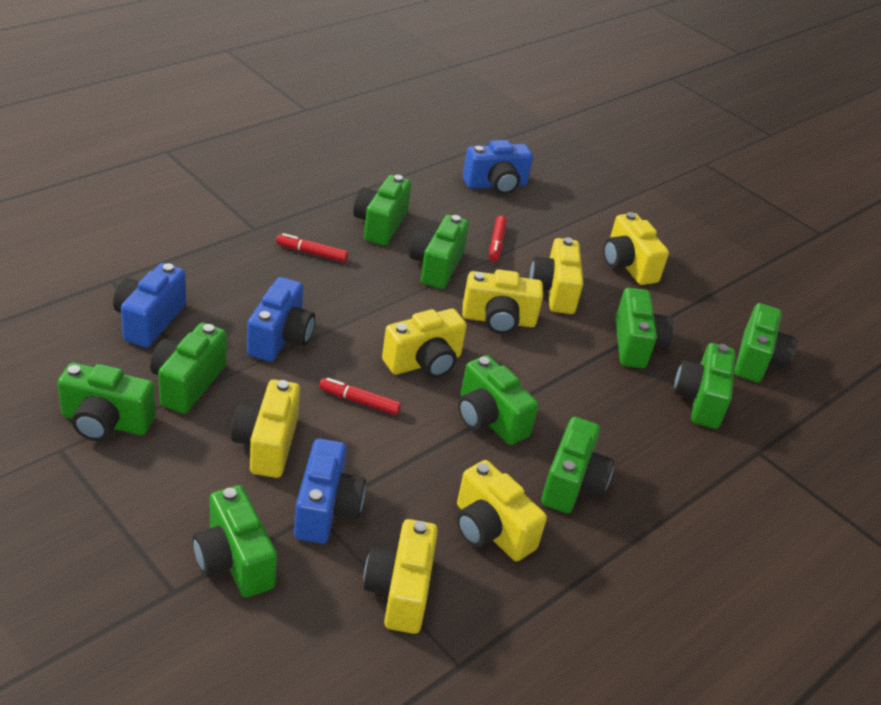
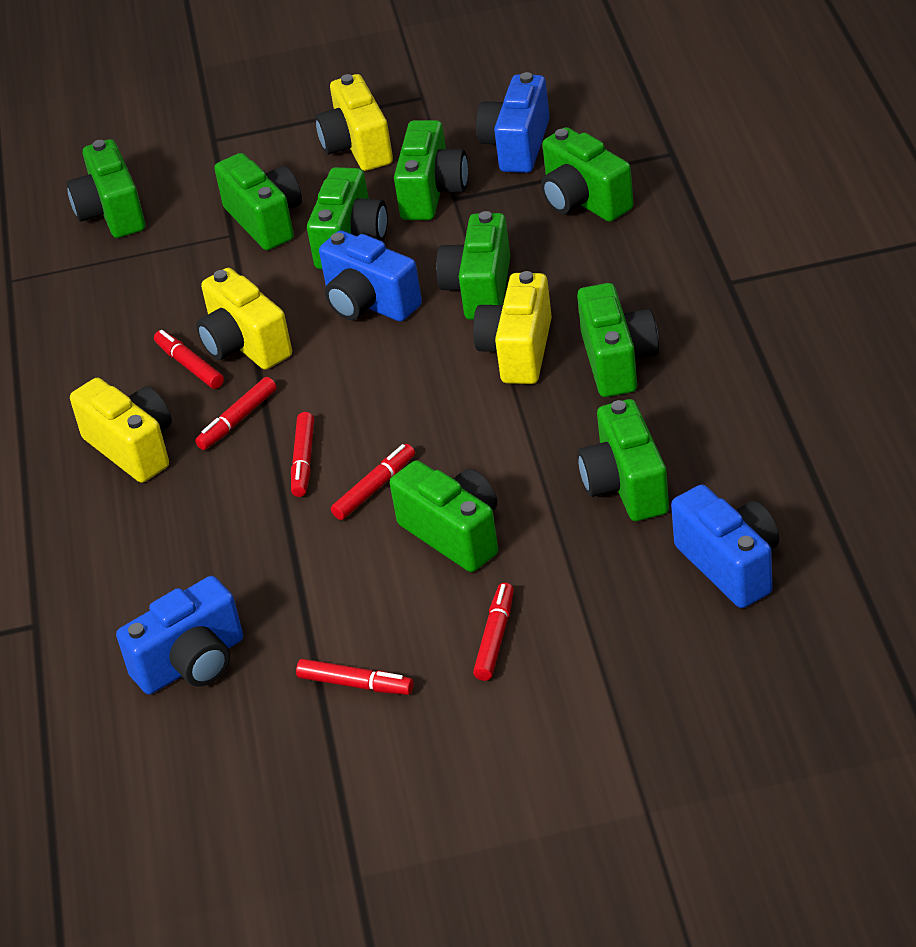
green camera: 10 -> 9
red marker: 3 -> 6
yellow camera: 7 -> 4

